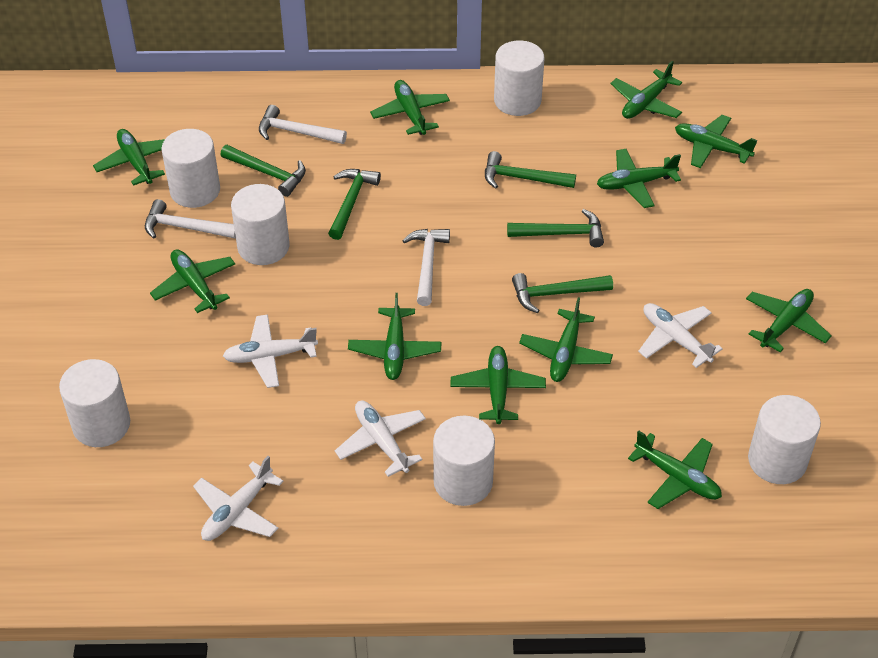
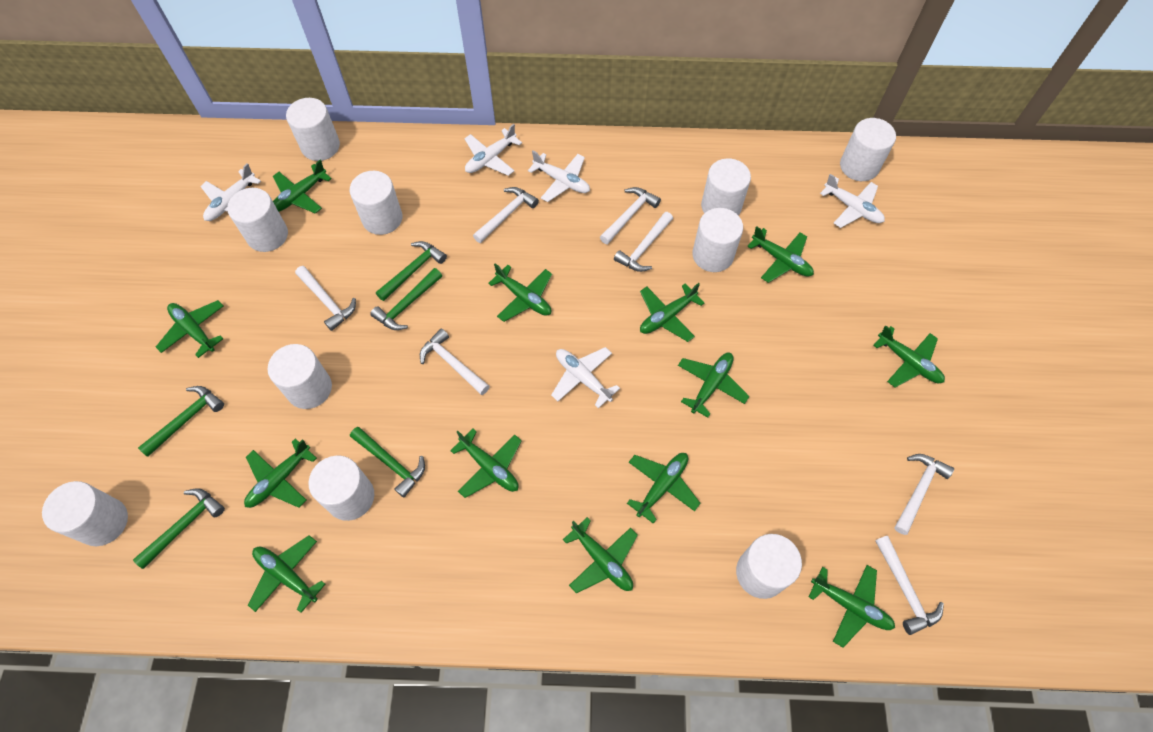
green plane: 11 -> 13
white cylinder: 6 -> 10
white hammer: 3 -> 7
white plane: 4 -> 5

